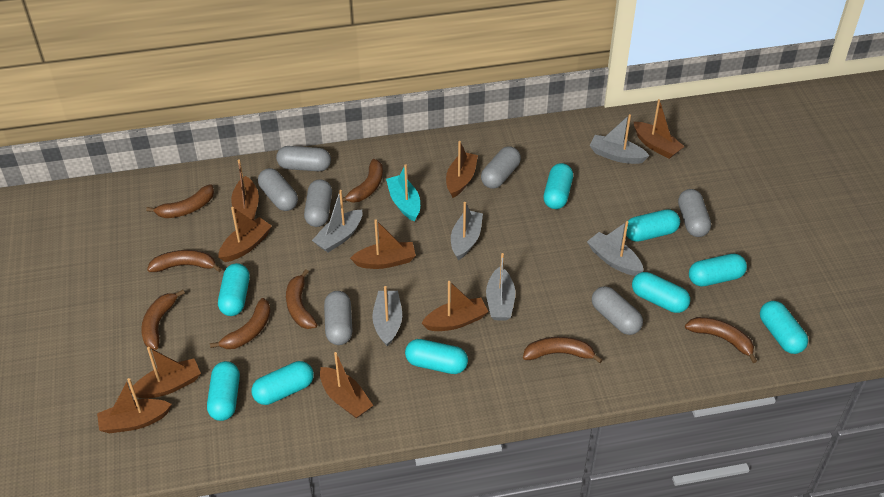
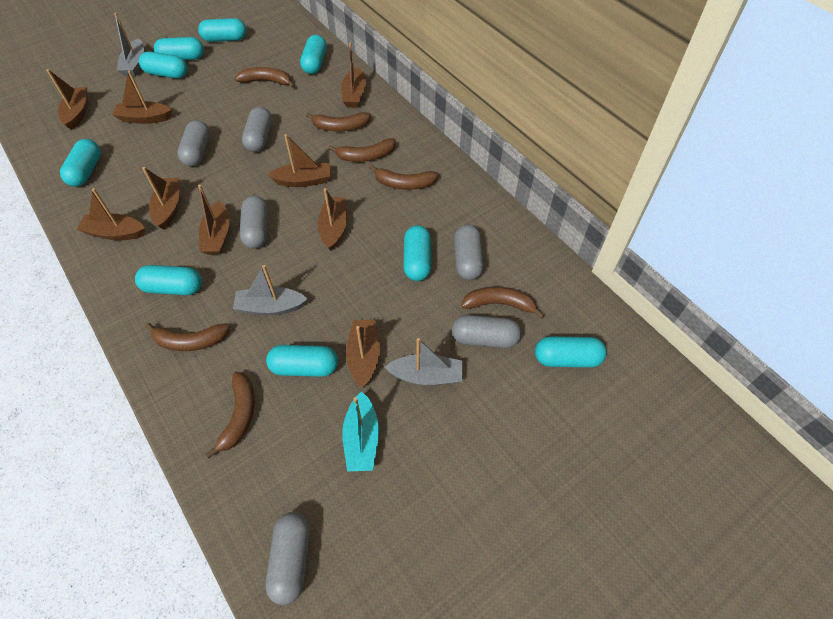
brown banana: 8 -> 7
grey boat: 6 -> 3
grey capsule: 7 -> 6

